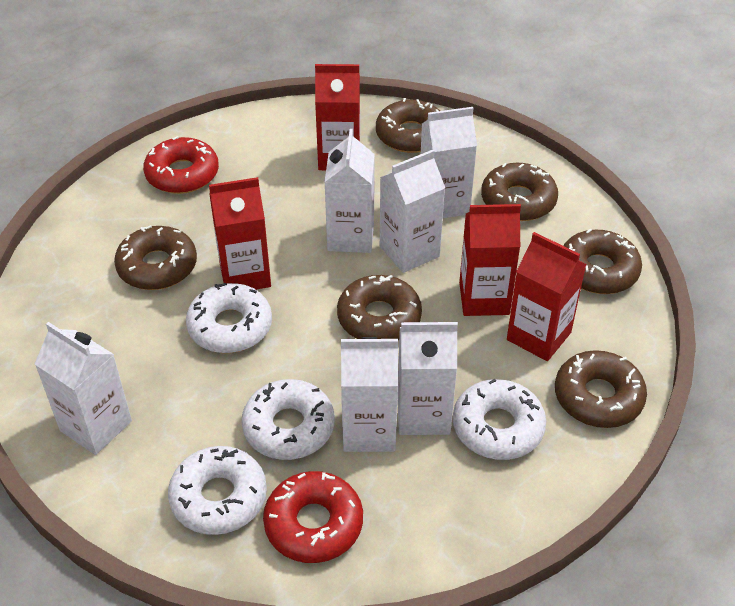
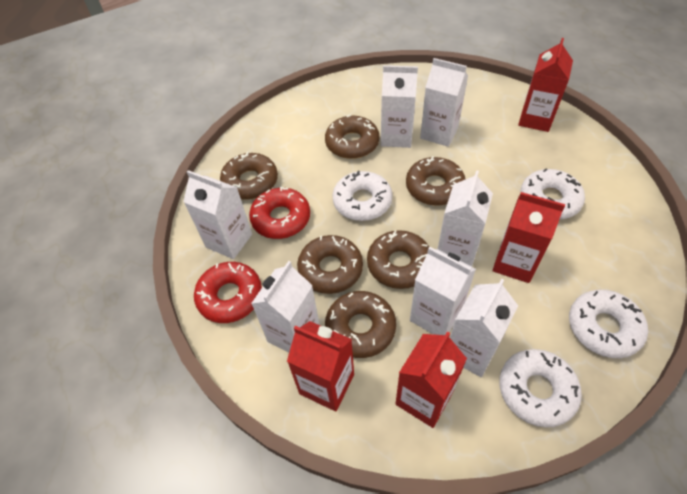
white carton: 6 -> 7

